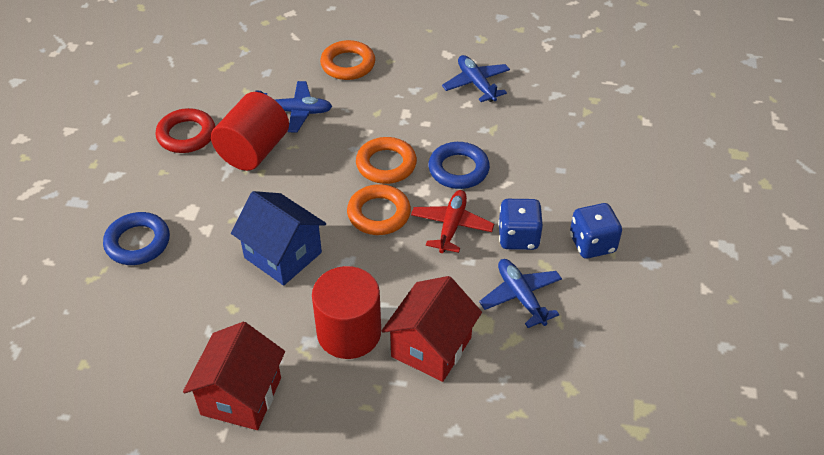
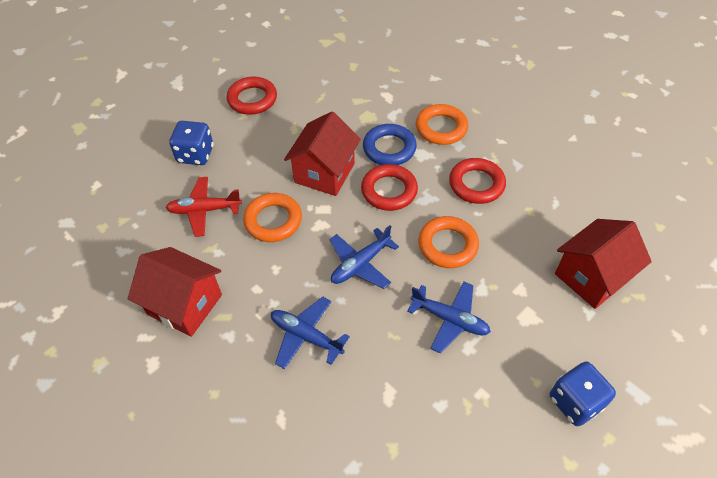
blue house: 1 -> 0
blue ring: 2 -> 1
red cylinder: 2 -> 0
red house: 2 -> 3
red ring: 1 -> 3

